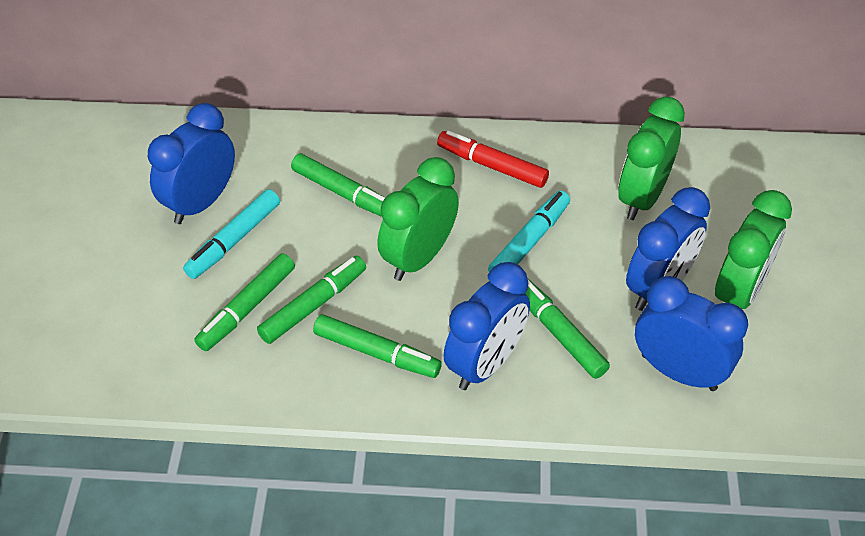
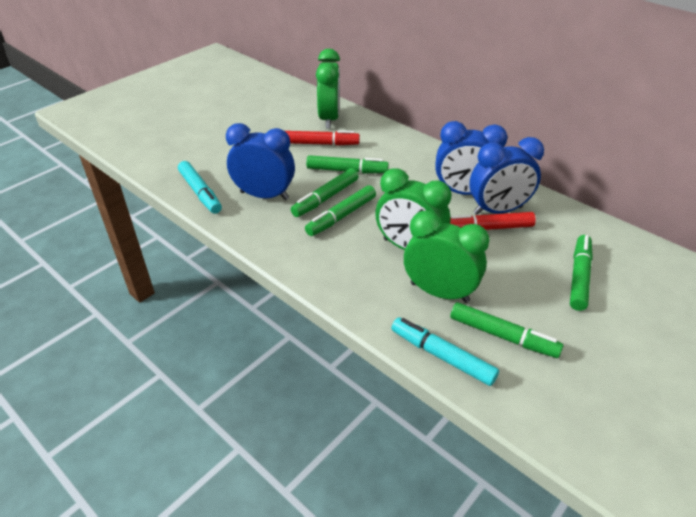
blue clock: 4 -> 3
red marker: 1 -> 2

